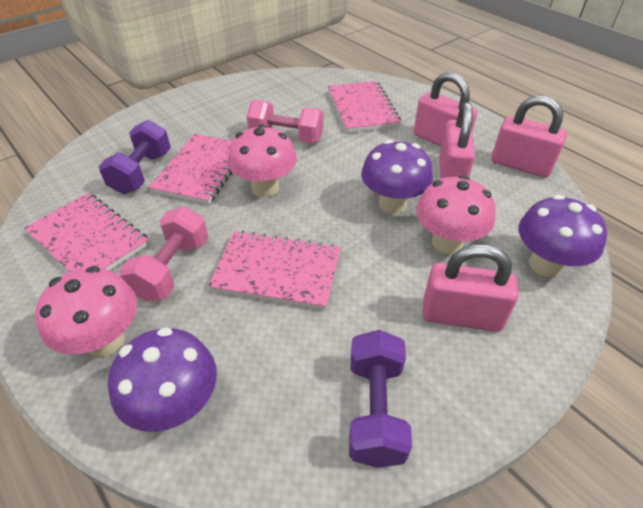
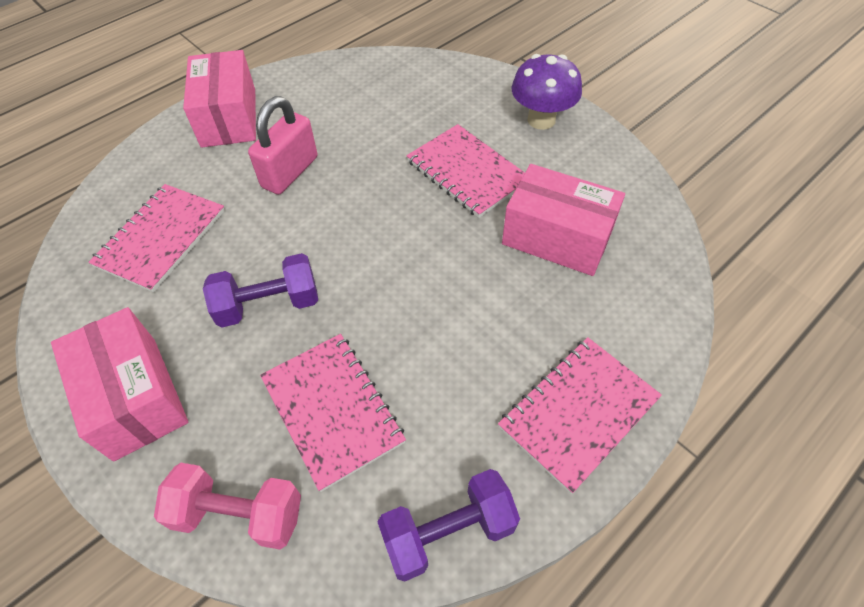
pink box: 0 -> 3
pink dumbbell: 2 -> 1
pink mushroom: 3 -> 0
pink padlock: 4 -> 1
purple mushroom: 3 -> 1

